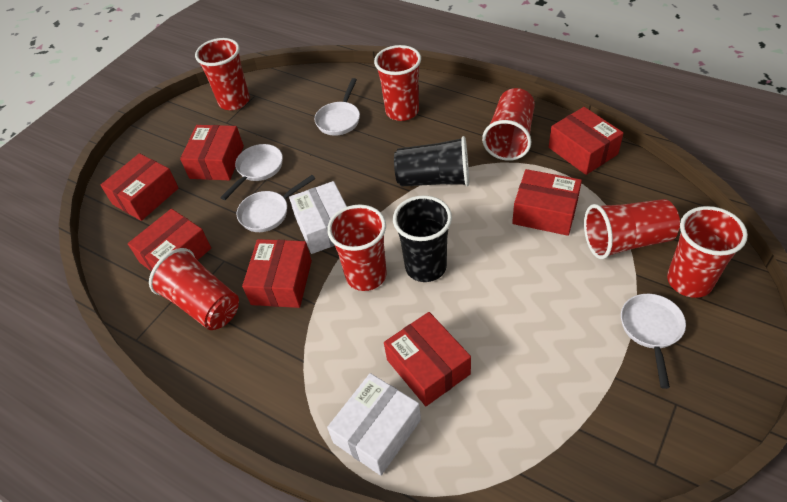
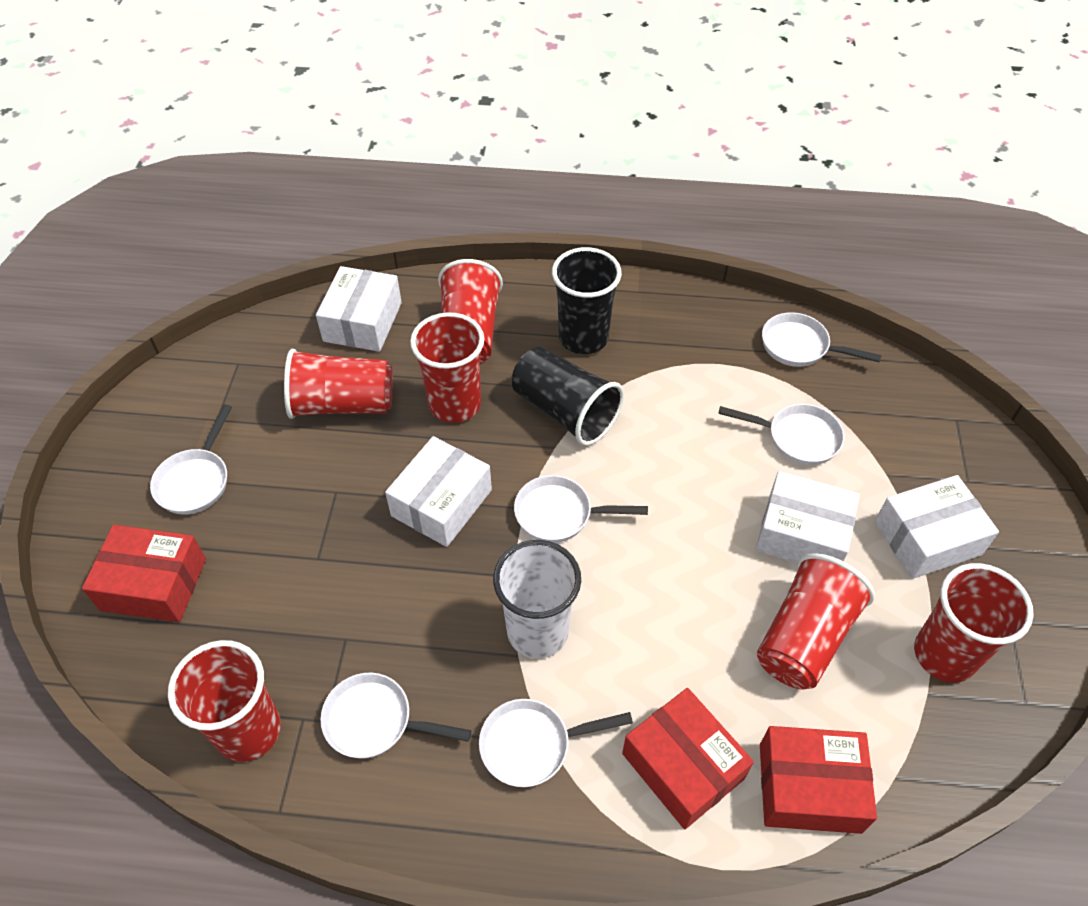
red box: 7 -> 3
red cup: 7 -> 6
white box: 2 -> 4
white cup: 0 -> 1
white pan: 4 -> 6

